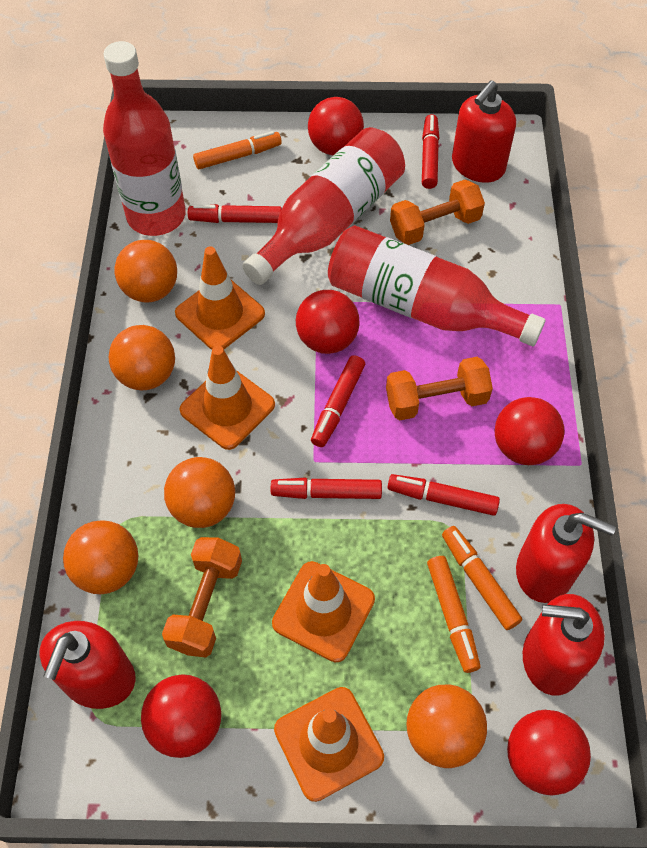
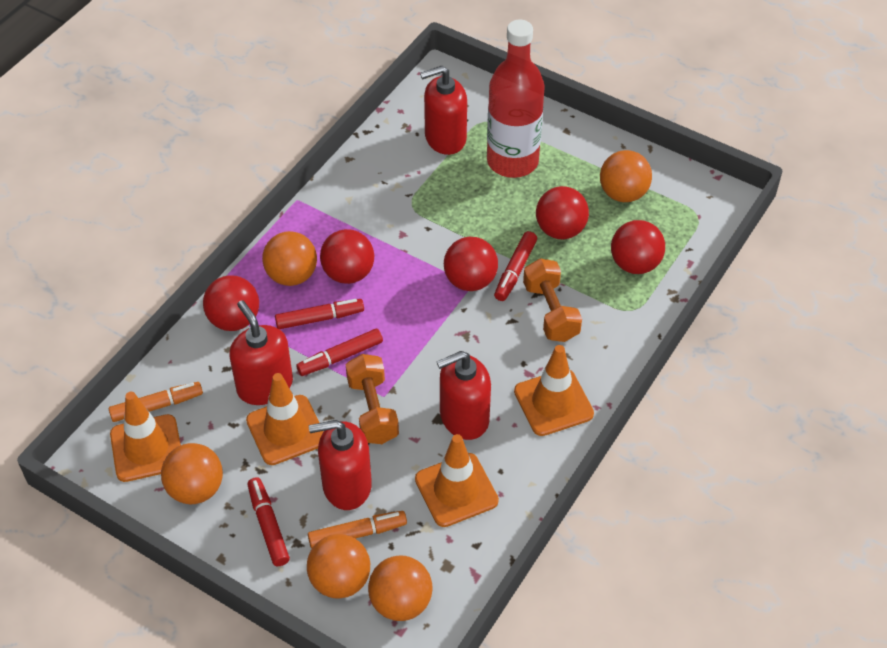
orange dumbbell: 3 -> 2
orange marker: 3 -> 2
red bottle: 3 -> 1
red marker: 5 -> 4

